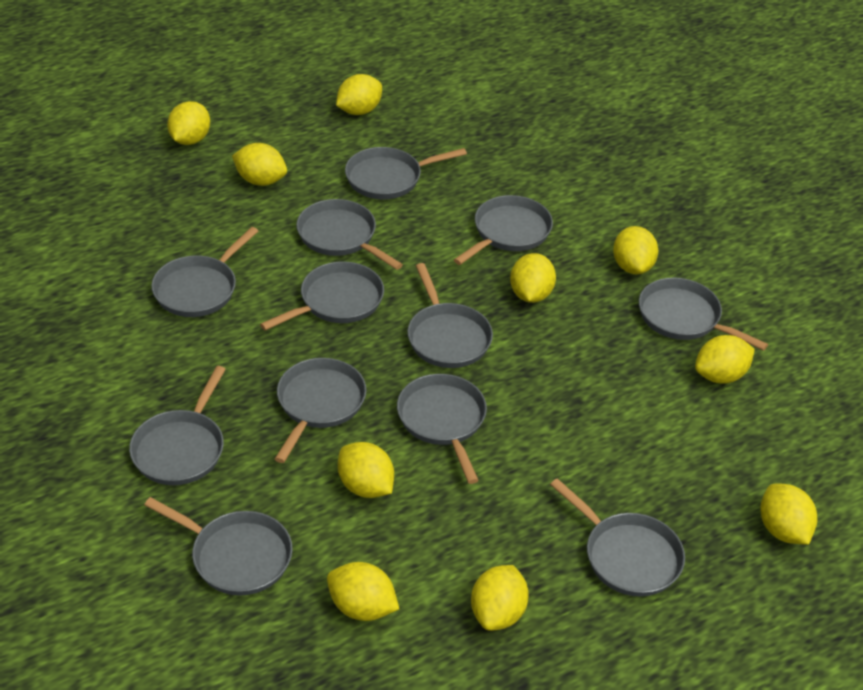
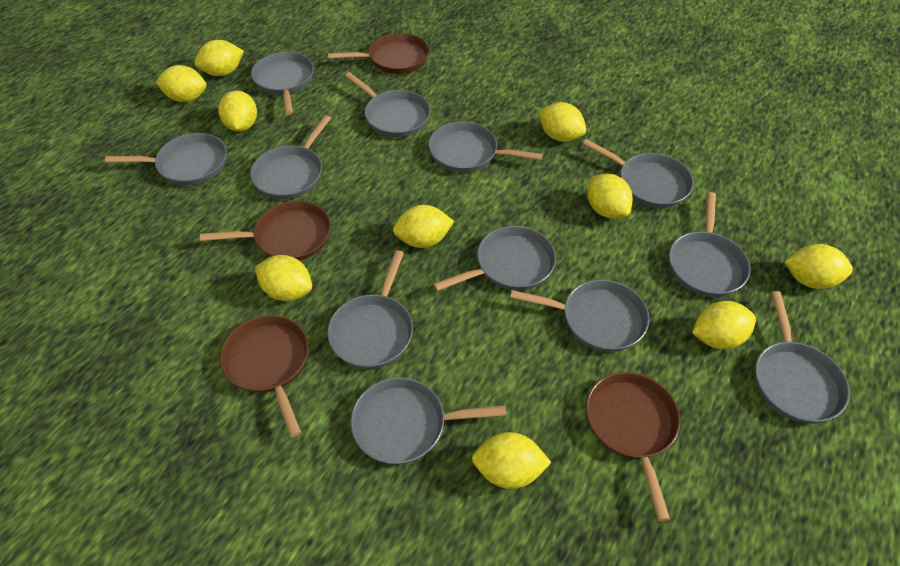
brown pan: 0 -> 4

